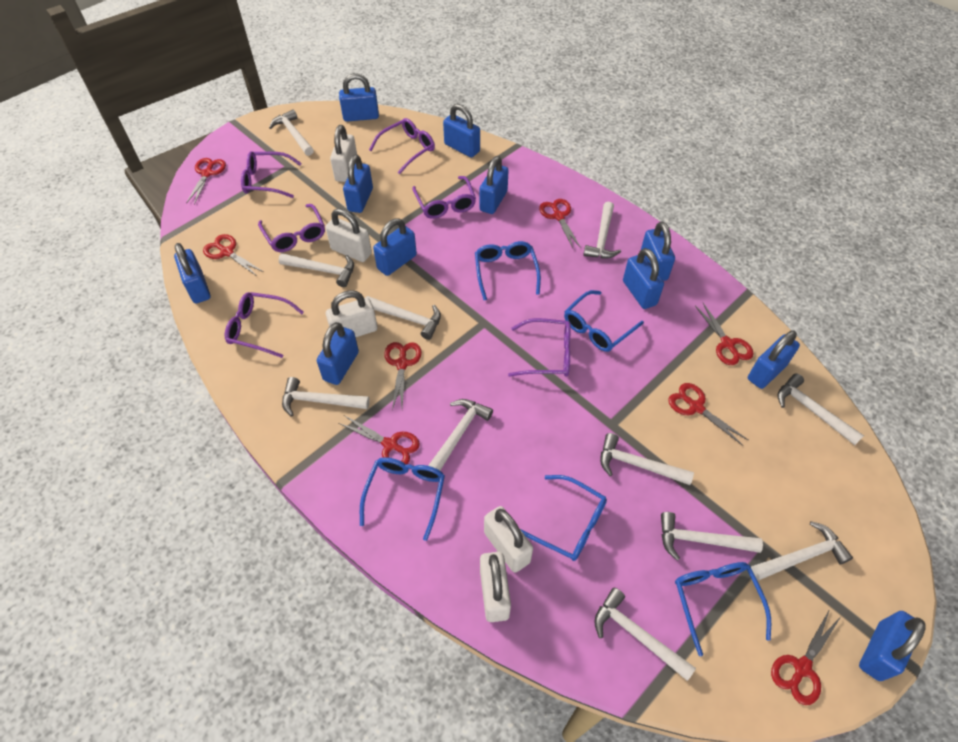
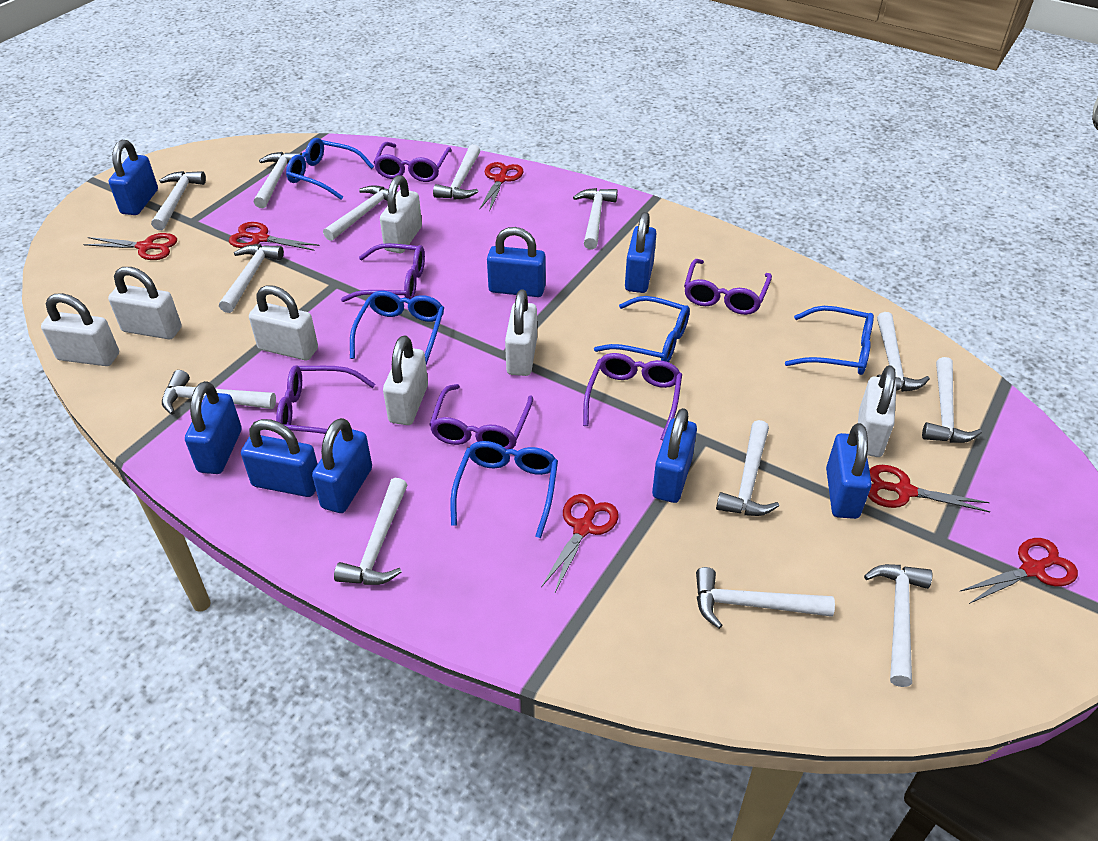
blue padlock: 11 -> 8
red scissors: 8 -> 6
white hammer: 11 -> 13
white padlock: 5 -> 7

